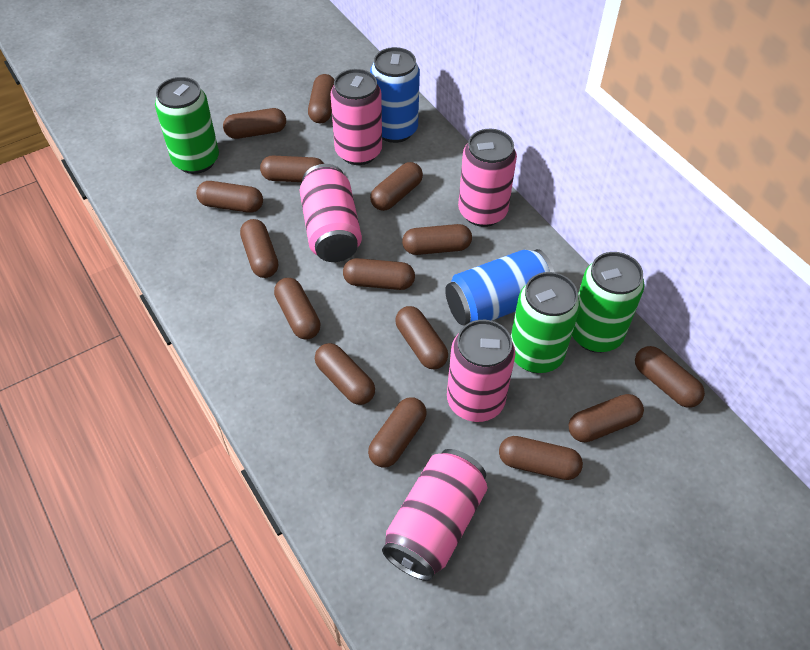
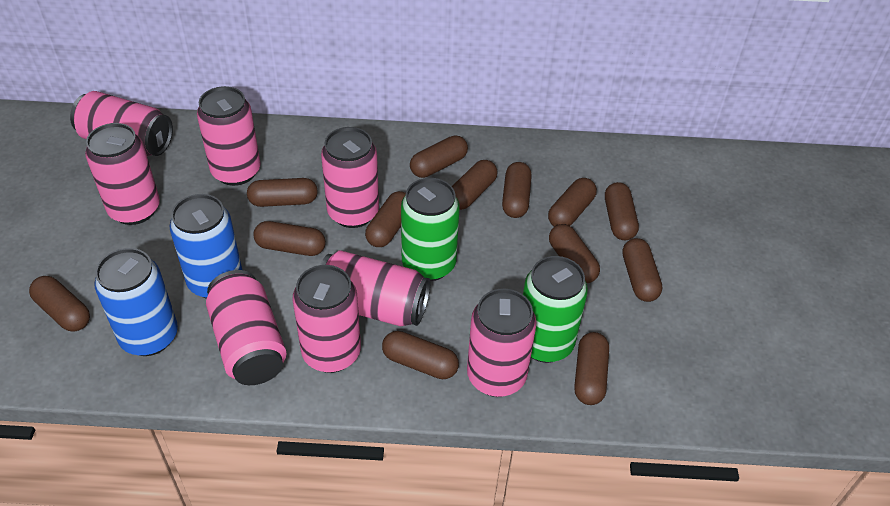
brown capsule: 15 -> 13
green can: 3 -> 2
pink can: 5 -> 8

